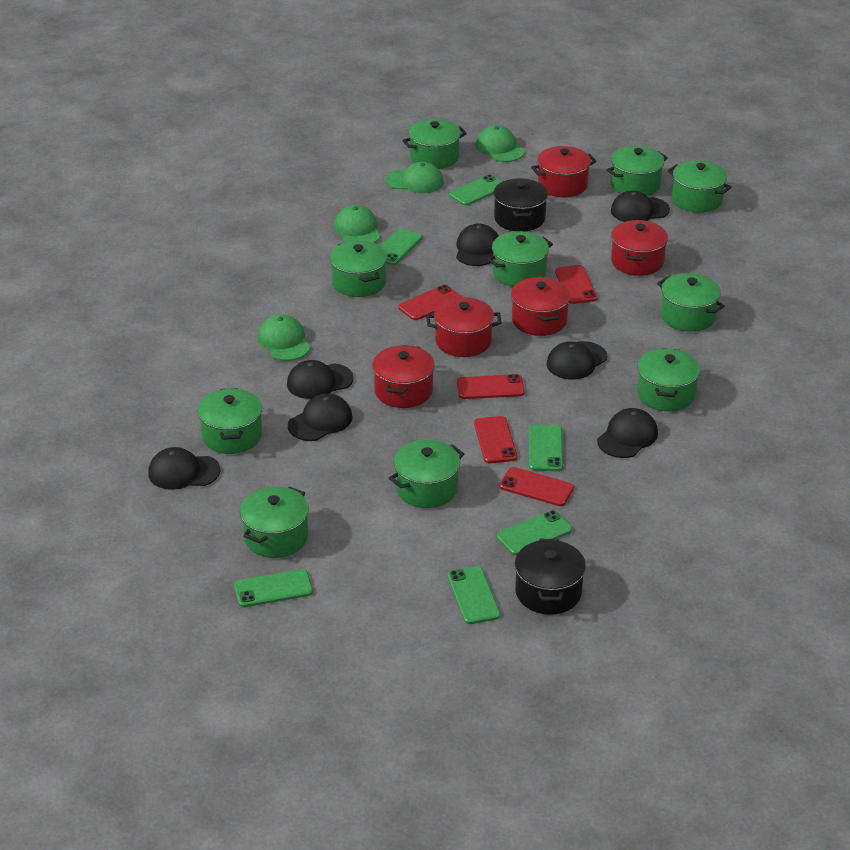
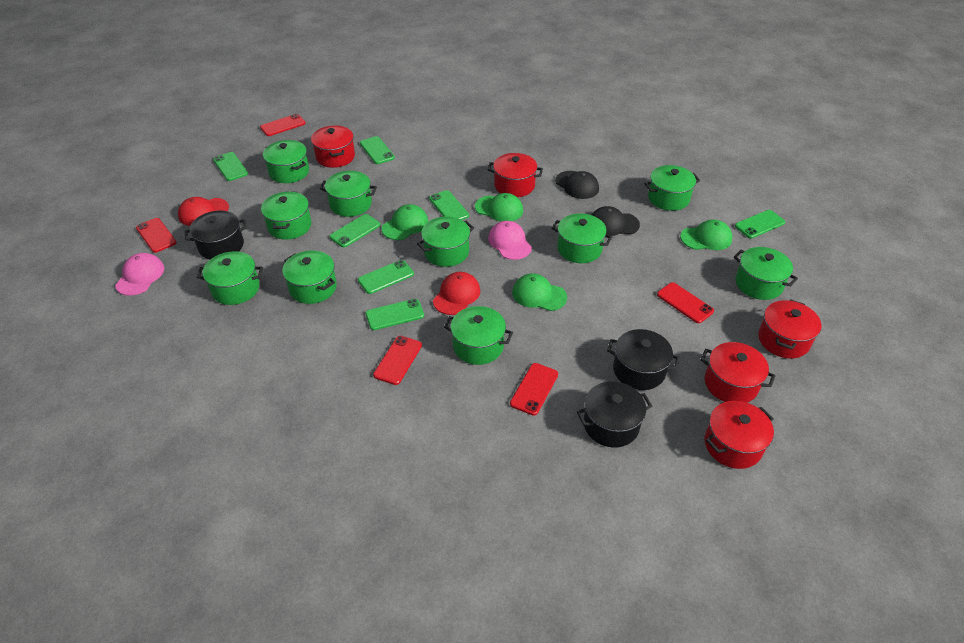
black cap: 7 -> 2
black pot: 2 -> 3
green phone: 6 -> 7
pink cap: 0 -> 2
red cap: 0 -> 2

